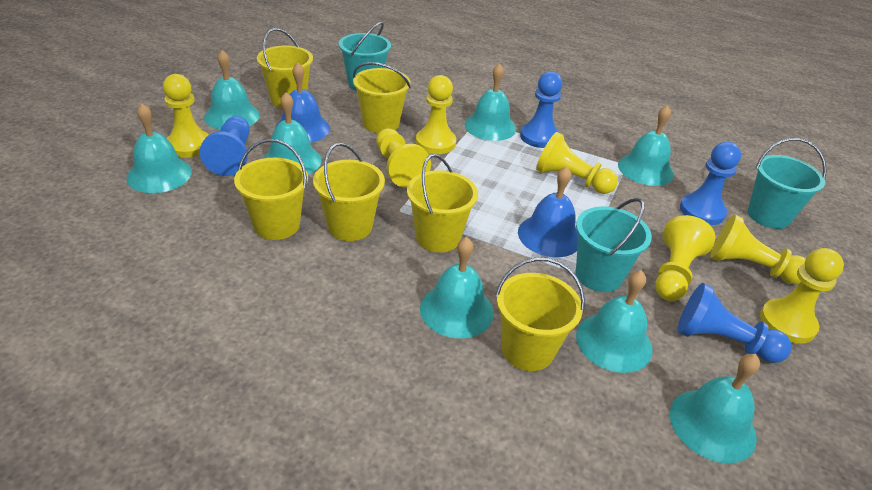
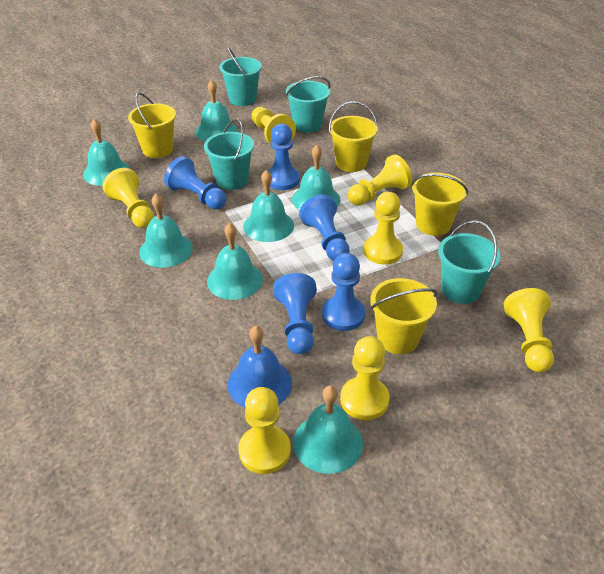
blue bell: 2 -> 1
blue pawn: 4 -> 5
turquoise bell: 8 -> 7
turquoise bucket: 3 -> 4
yellow bucket: 6 -> 4

